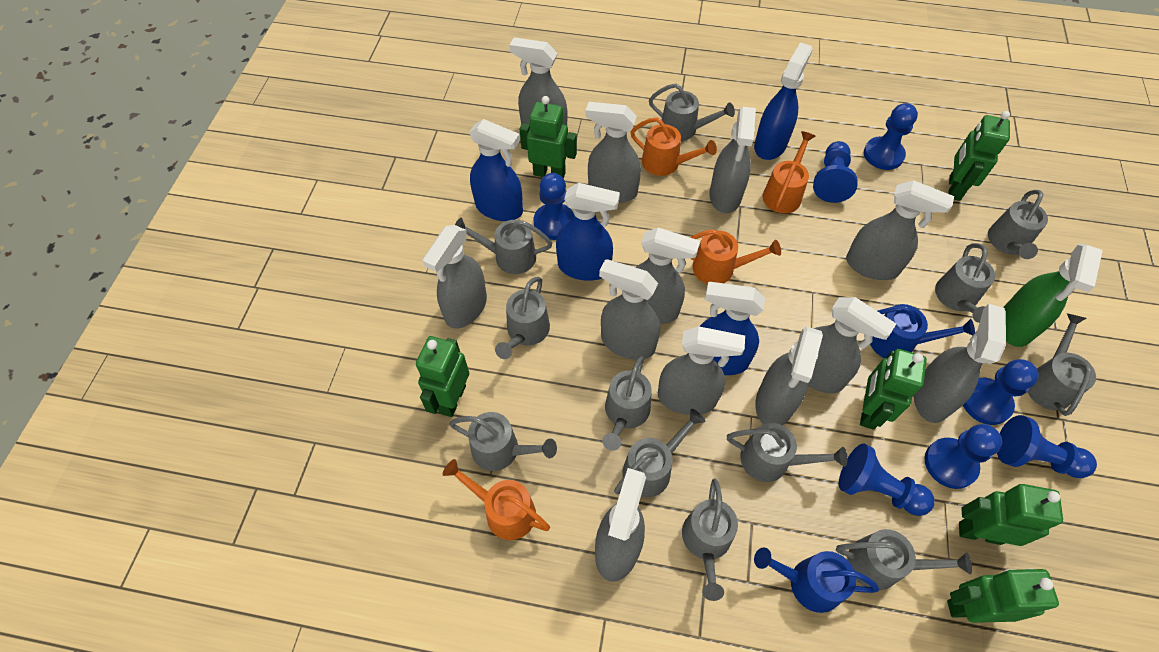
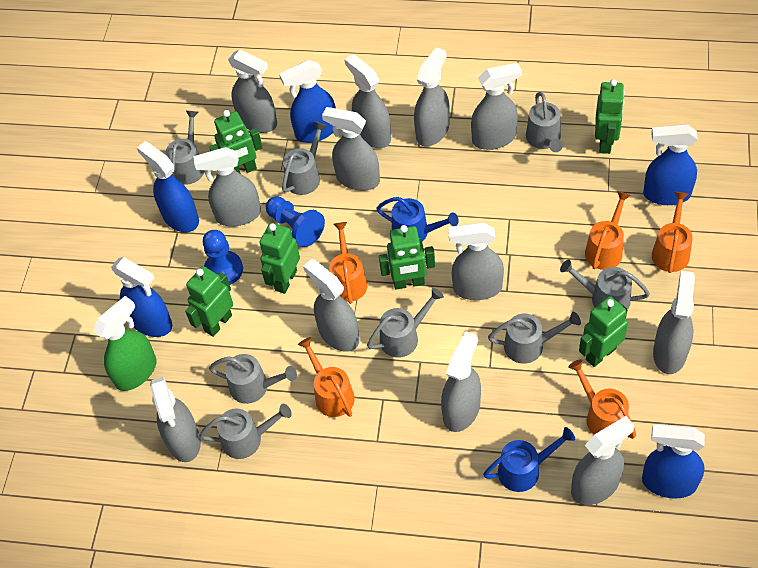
blue pawn: 7 -> 2
blue spray bottle: 4 -> 5
grey watering can: 12 -> 8
orange watering can: 4 -> 5

